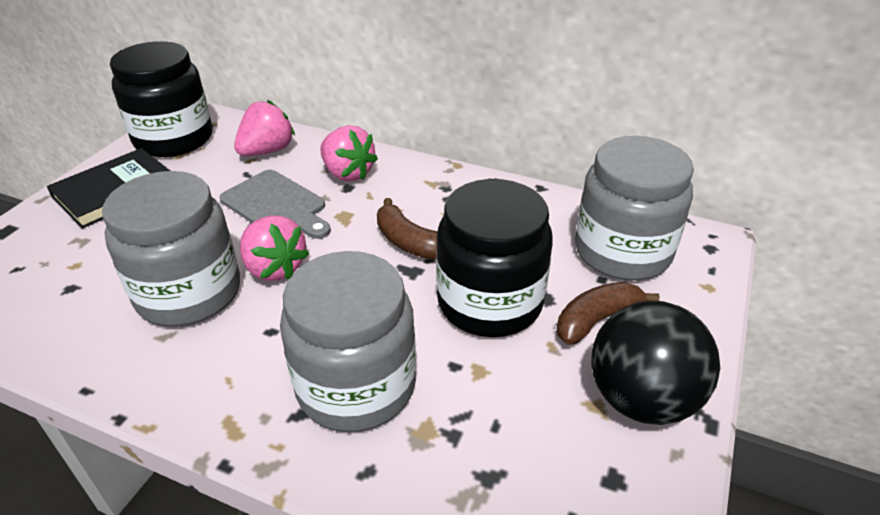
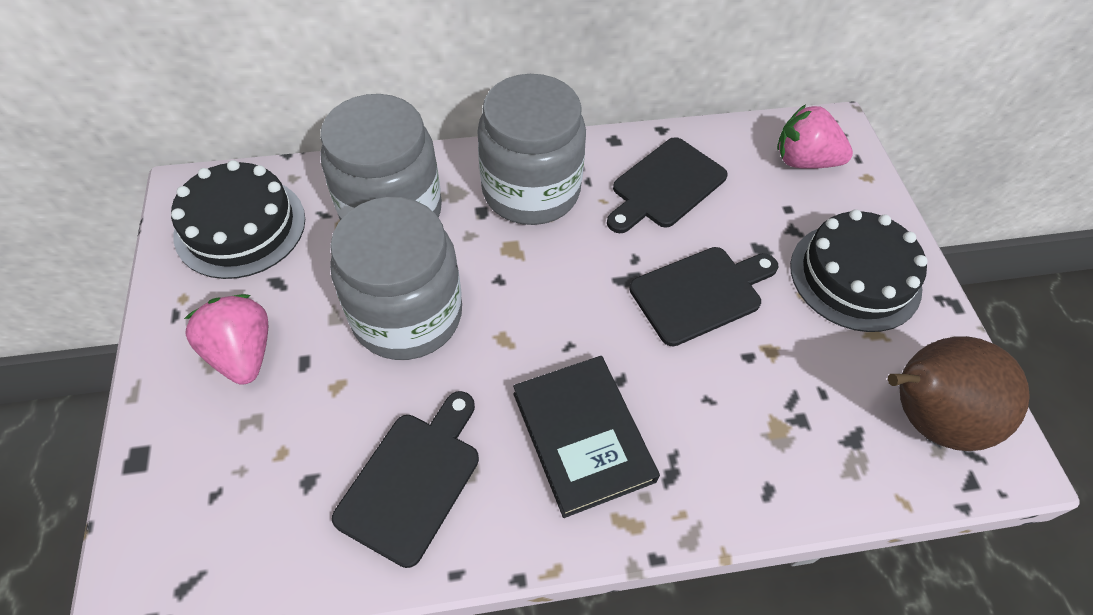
black ball: 1 -> 0
black cake: 0 -> 2
black cutting board: 0 -> 3
black jar: 2 -> 0
brown banana: 2 -> 0
brown pear: 0 -> 1
grey cutting board: 1 -> 0
pink strawberry: 3 -> 2

